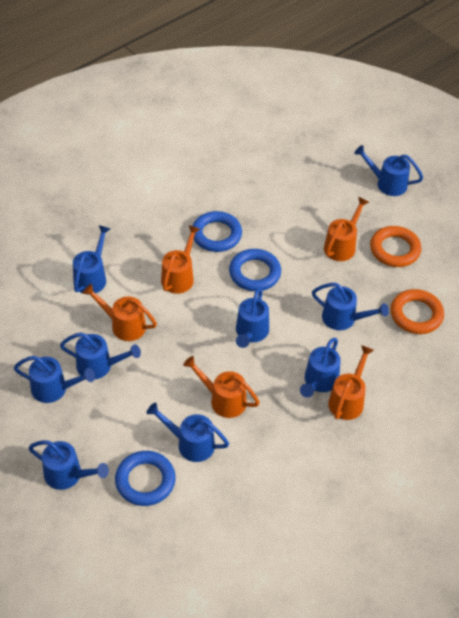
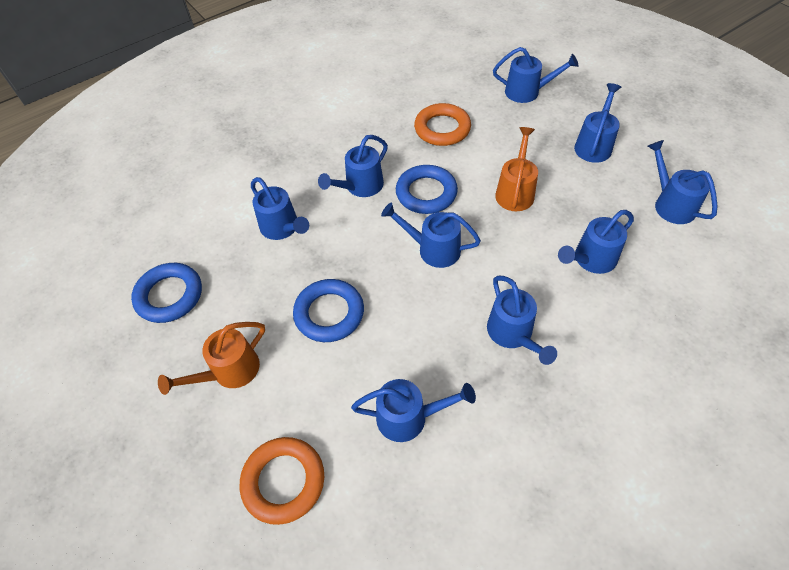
orange watering can: 5 -> 2

